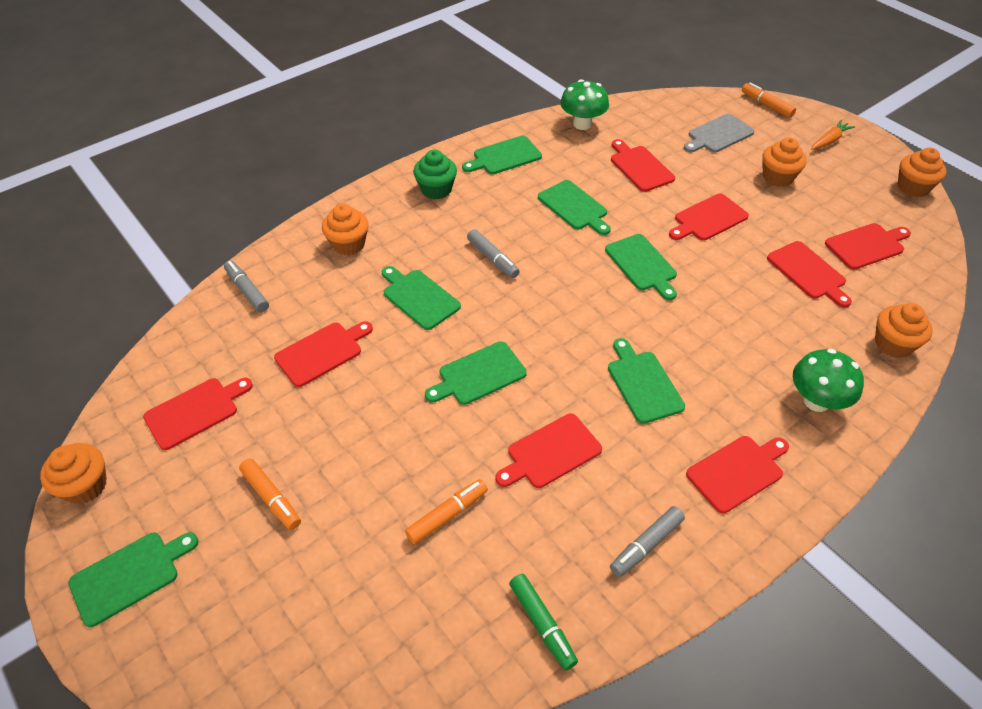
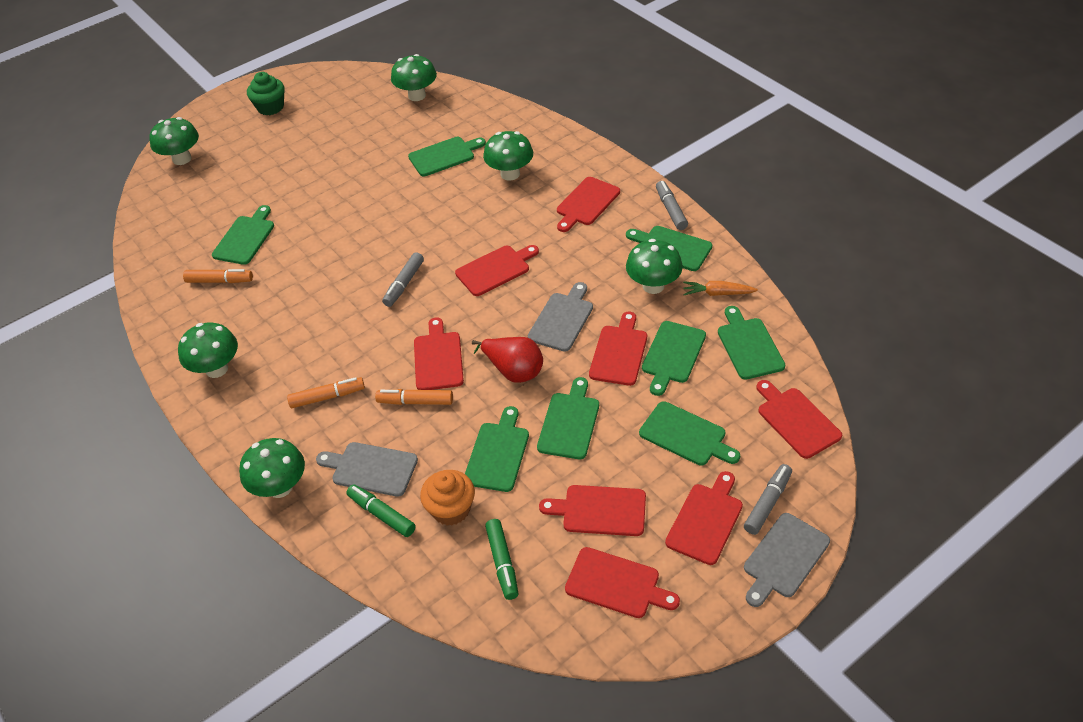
green cutting board: 7 -> 8
green marker: 1 -> 2
green mushroom: 2 -> 6
grey cutting board: 1 -> 3
orange cupcake: 5 -> 1
red pear: 0 -> 1

